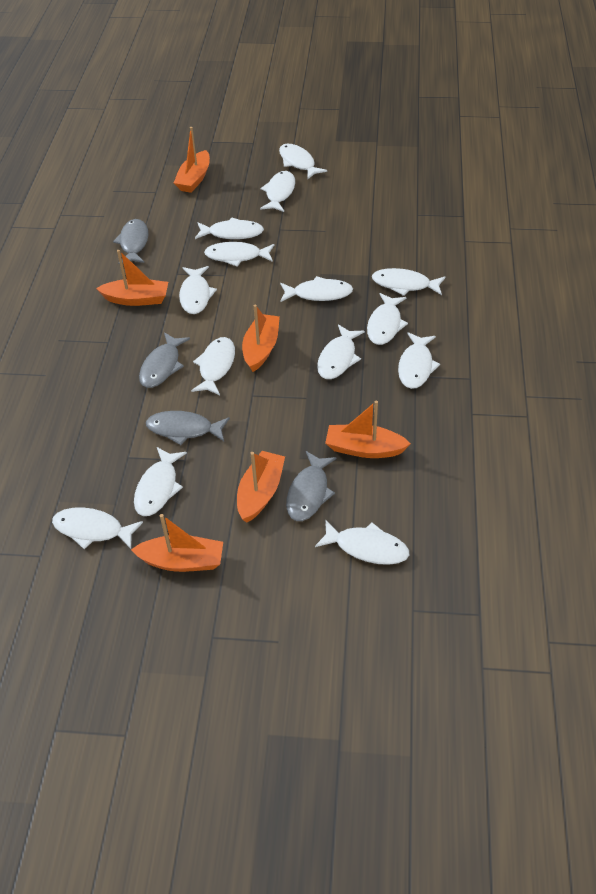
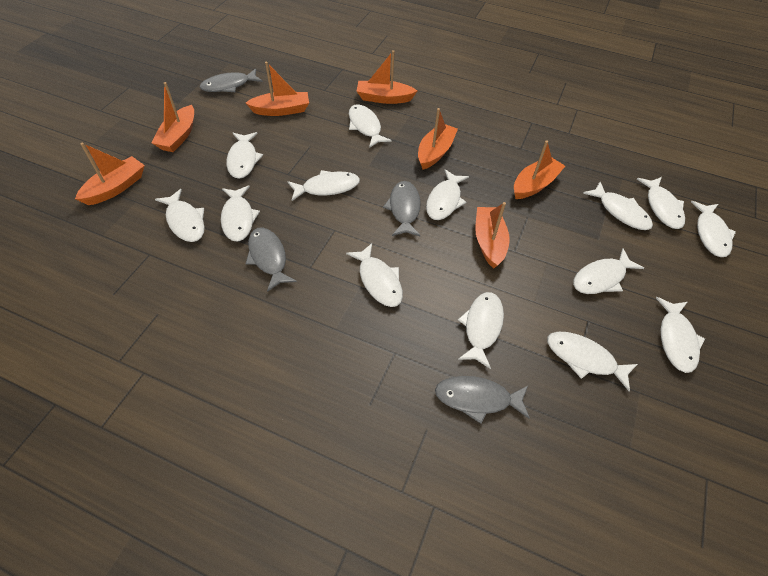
orange boat: 6 -> 7

